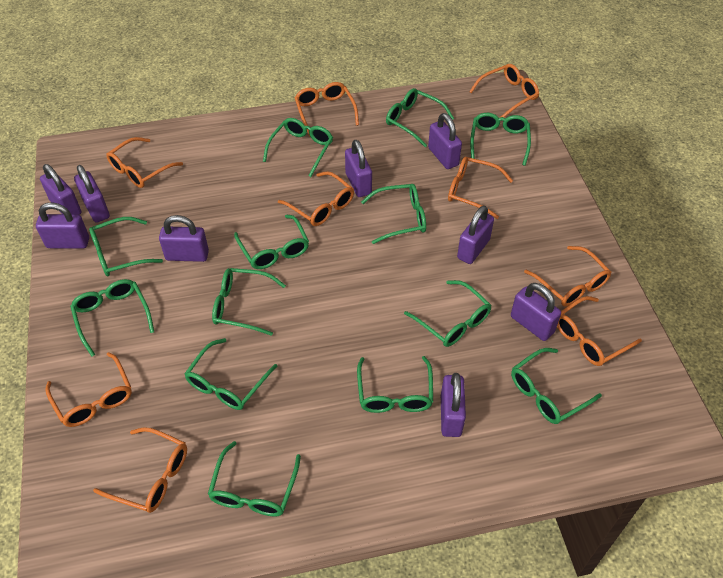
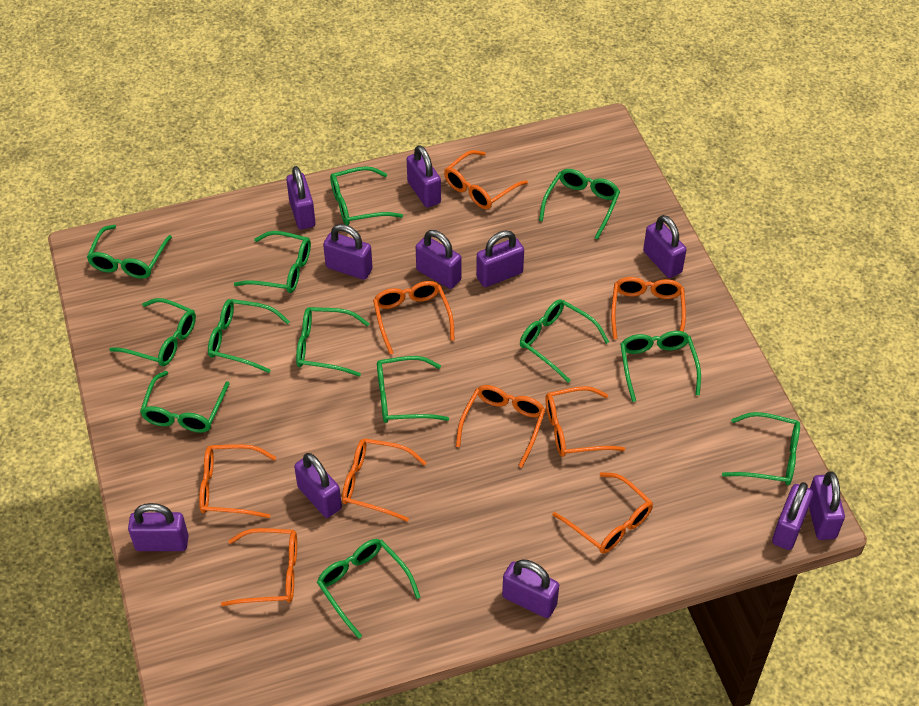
purple padlock: 9 -> 11

